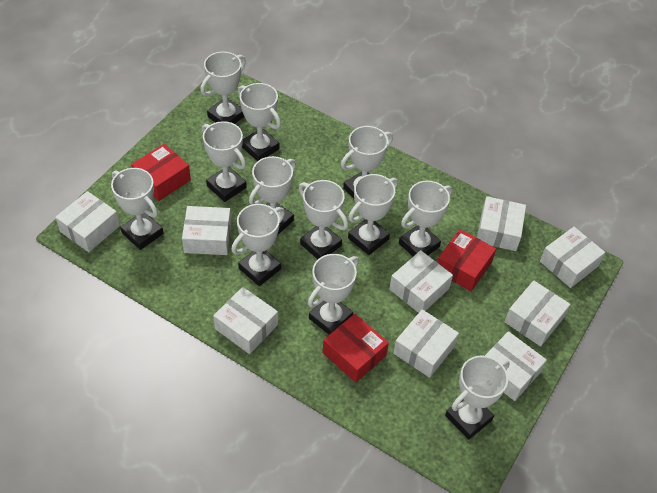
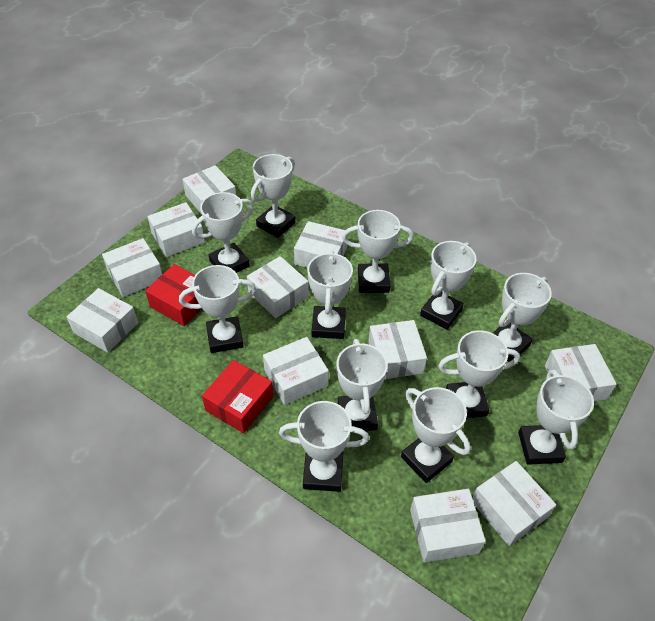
red box: 3 -> 2
white box: 9 -> 11

